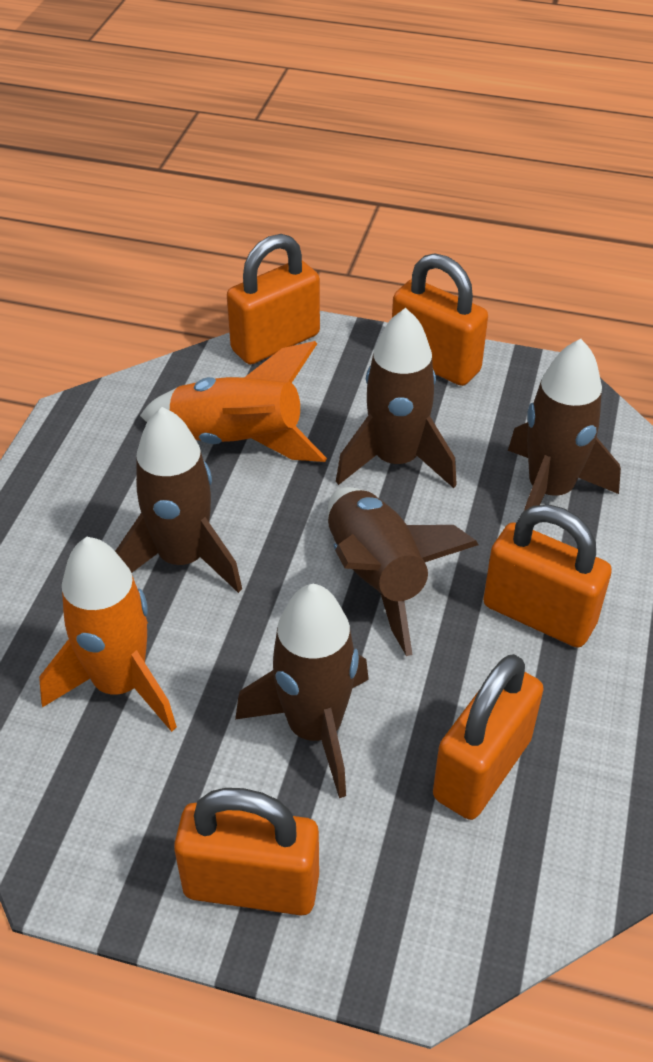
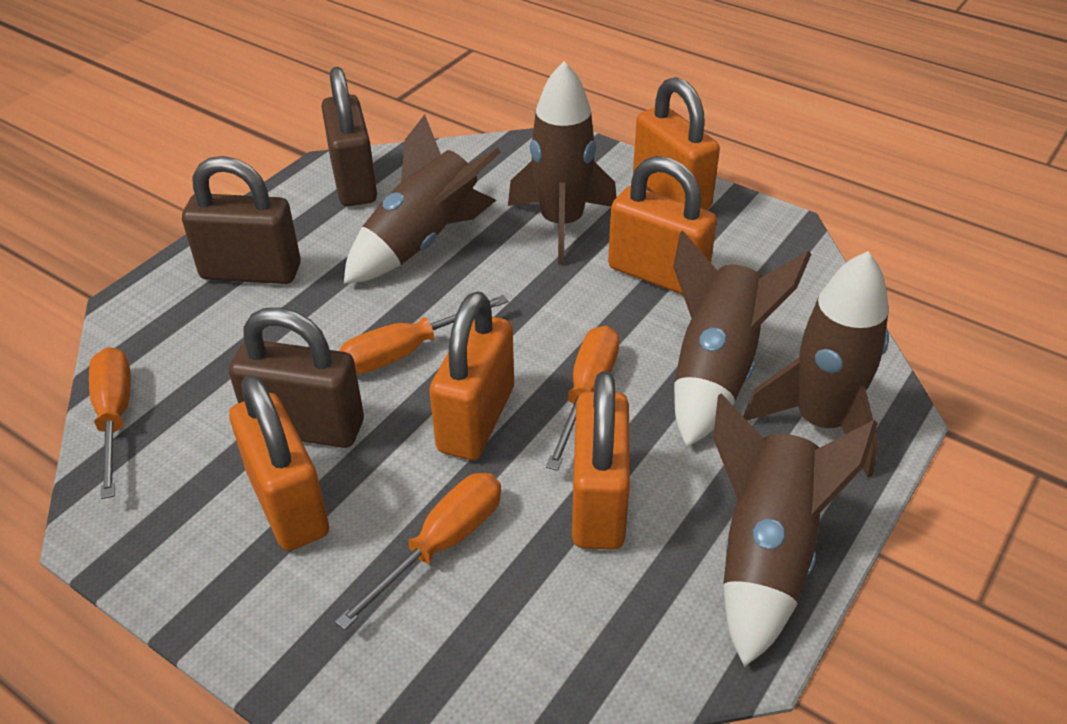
brown padlock: 0 -> 3
orange rocket: 2 -> 0
orange screwdriver: 0 -> 4

